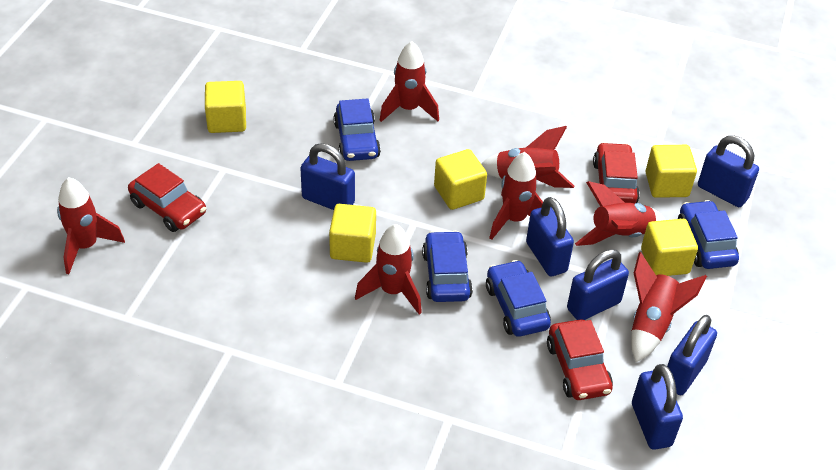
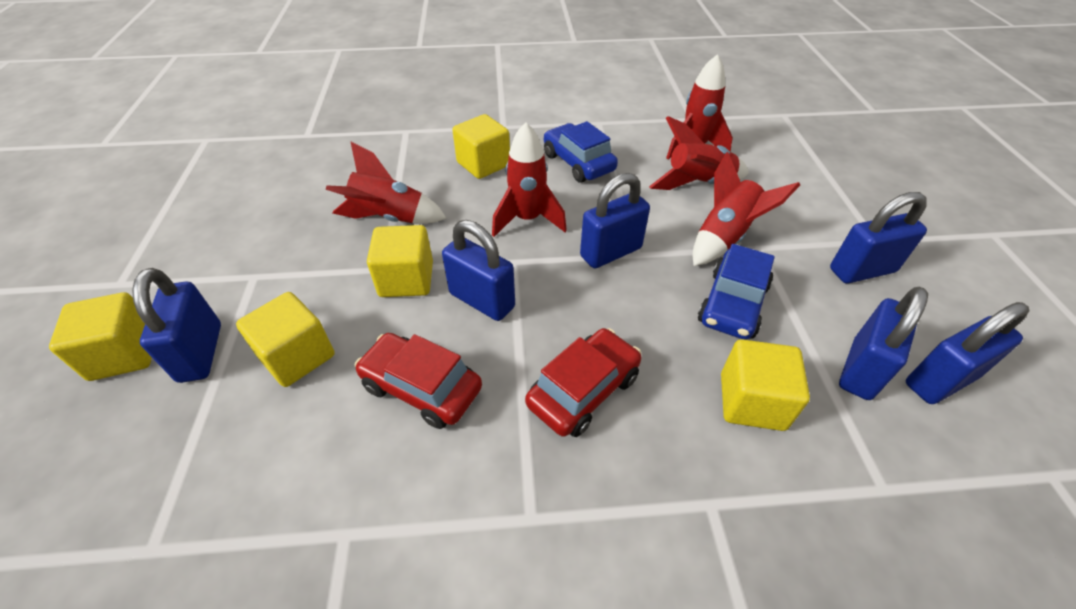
blue car: 4 -> 2
red car: 3 -> 2
red rocket: 7 -> 5

